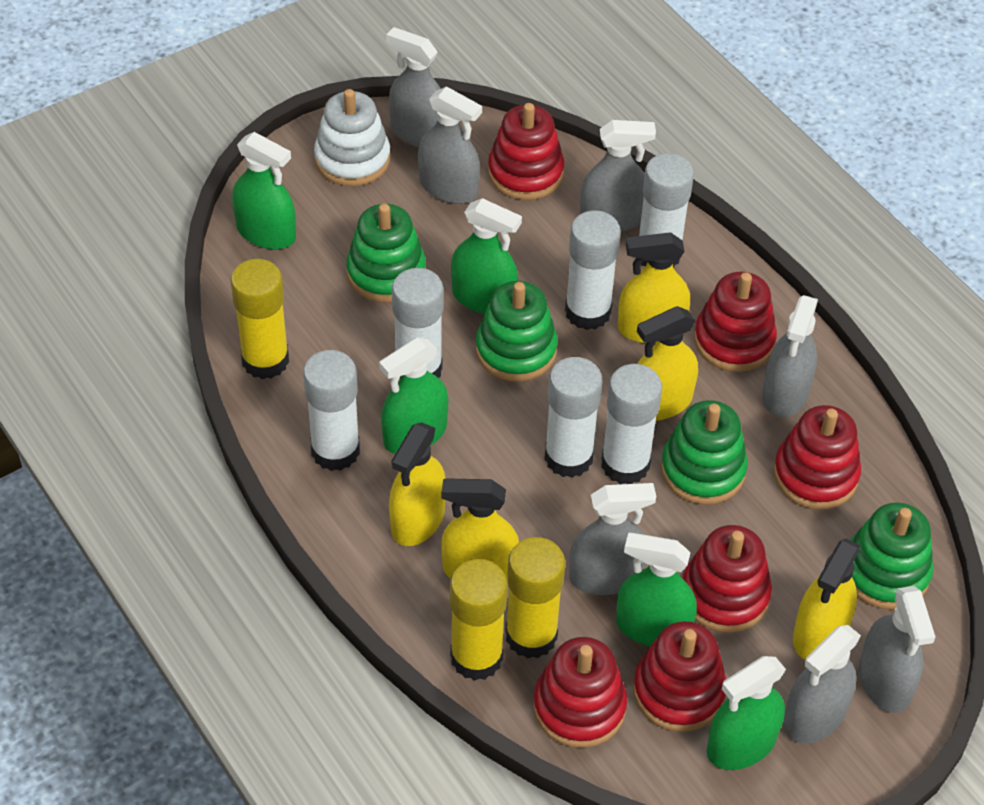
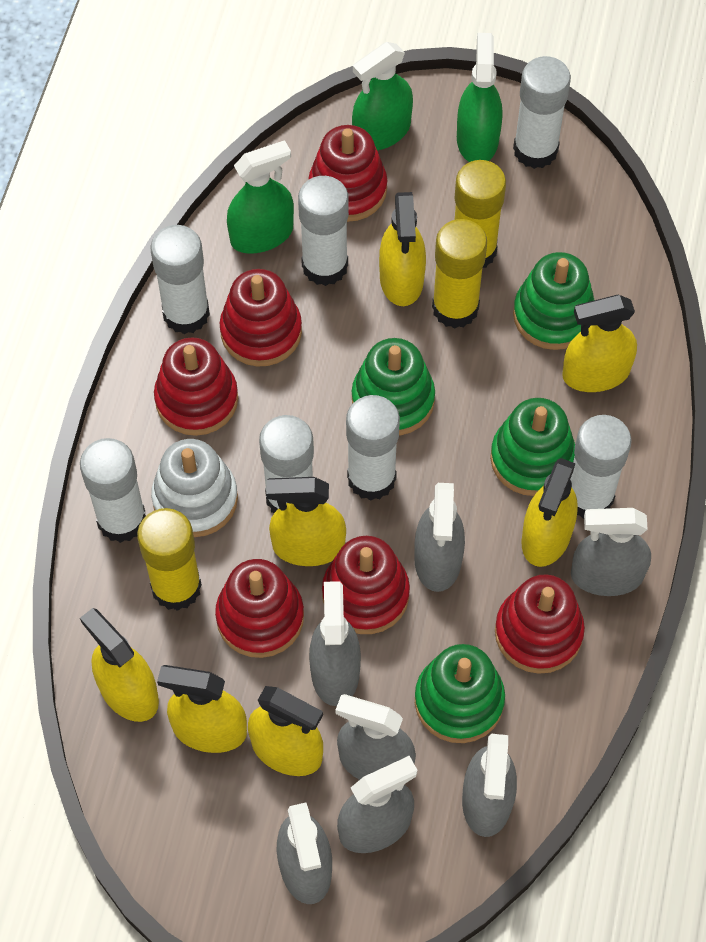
green spray bottle: 5 -> 3
white glue stick: 6 -> 7
yellow spray bottle: 5 -> 7

